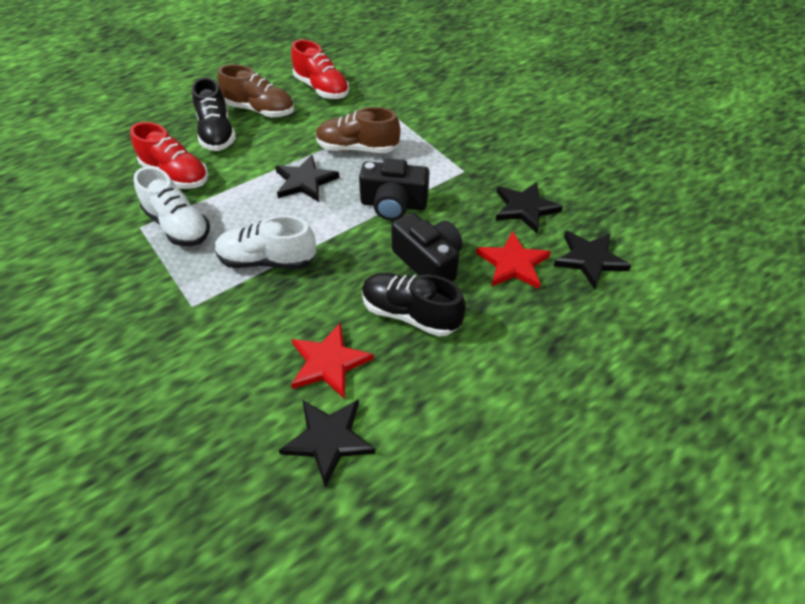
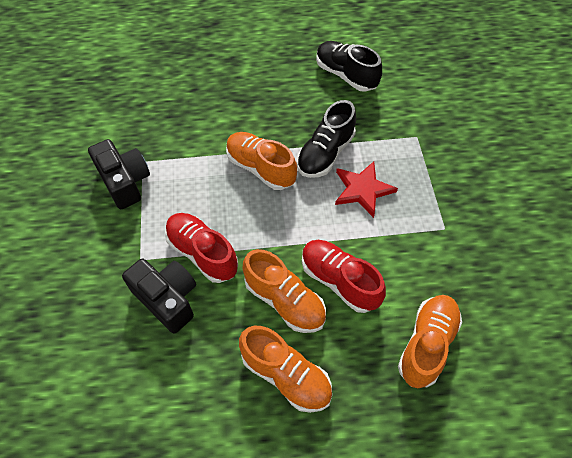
black star: 4 -> 0
brown shoe: 2 -> 0
orange shoe: 0 -> 4
red star: 2 -> 1
white shoe: 2 -> 0

